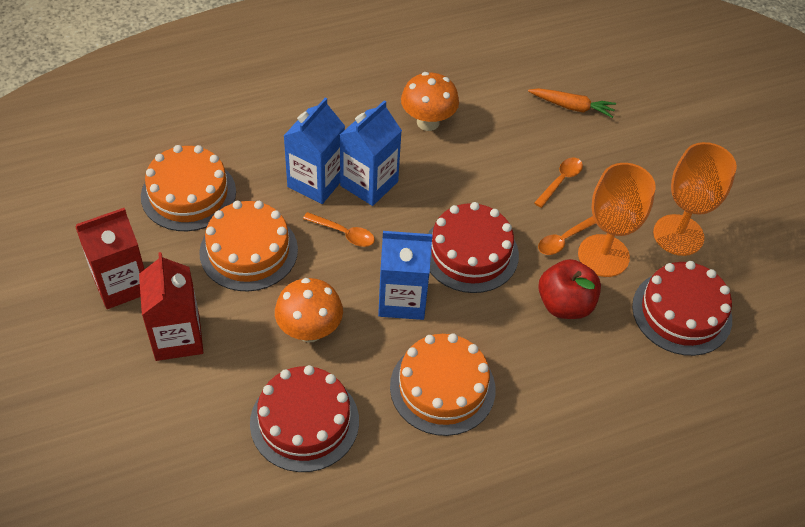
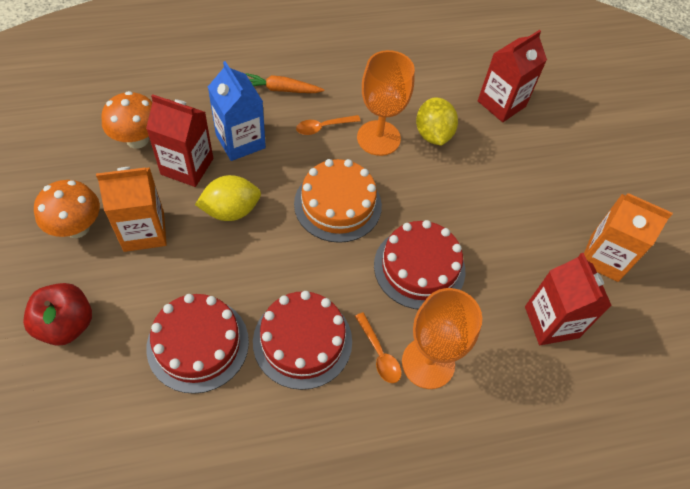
blue carton: 3 -> 1
orange cake: 3 -> 1
orange carton: 0 -> 2
orange spoon: 3 -> 2
red carton: 2 -> 3
yellow lemon: 0 -> 2

